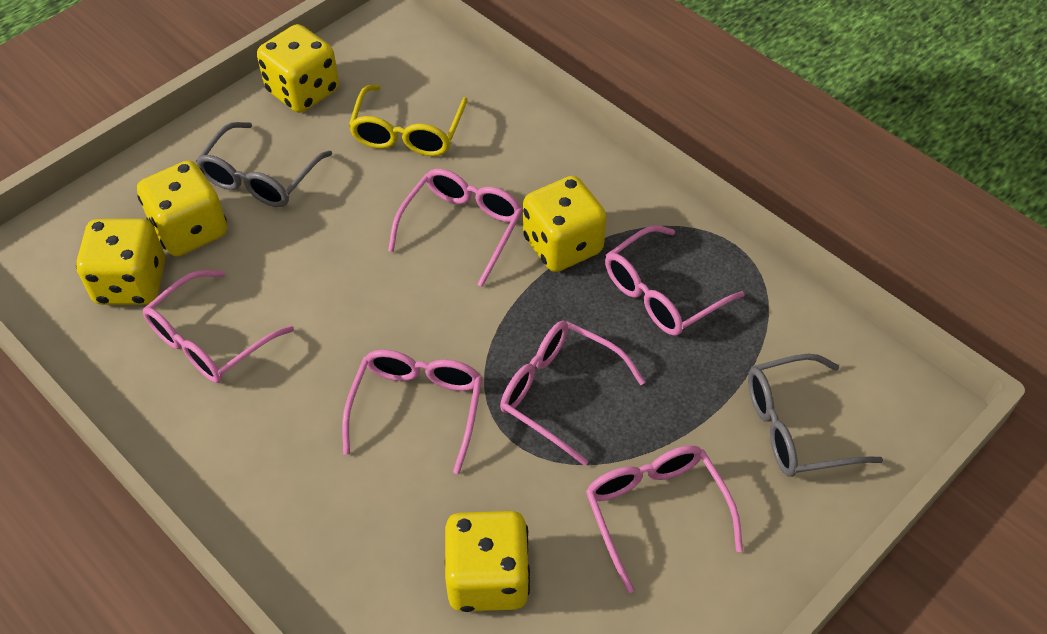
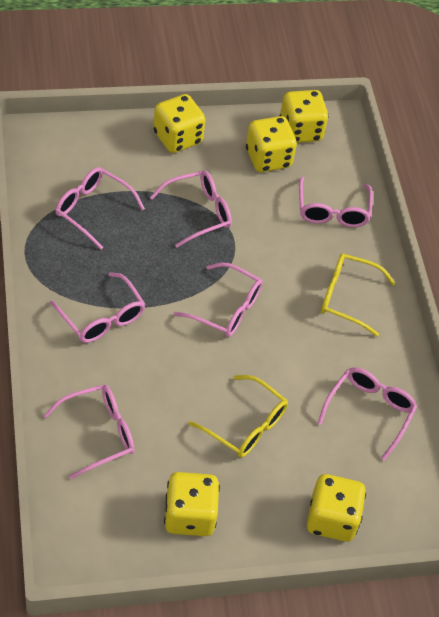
grey glasses: 2 -> 0
pink glasses: 6 -> 7
yellow glasses: 1 -> 2

